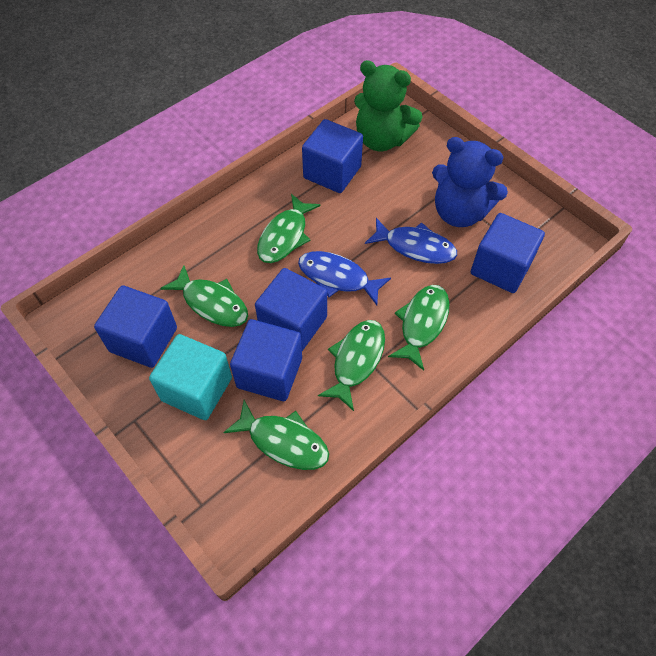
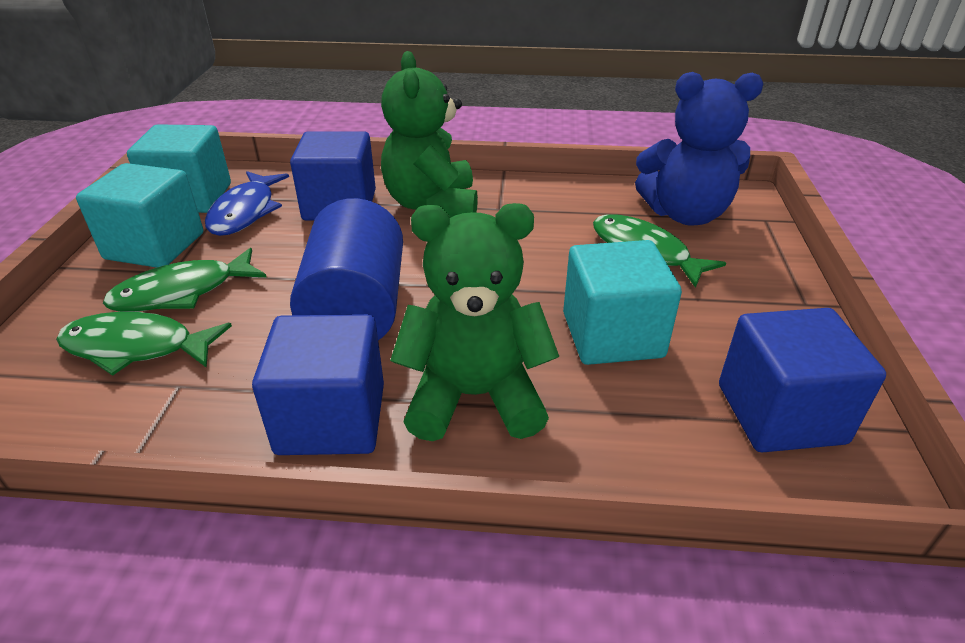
blue cube: 5 -> 3
blue cylinder: 0 -> 1
blue fish: 2 -> 1
green fish: 5 -> 3
green teddy bear: 1 -> 2
turquoise cube: 1 -> 3

